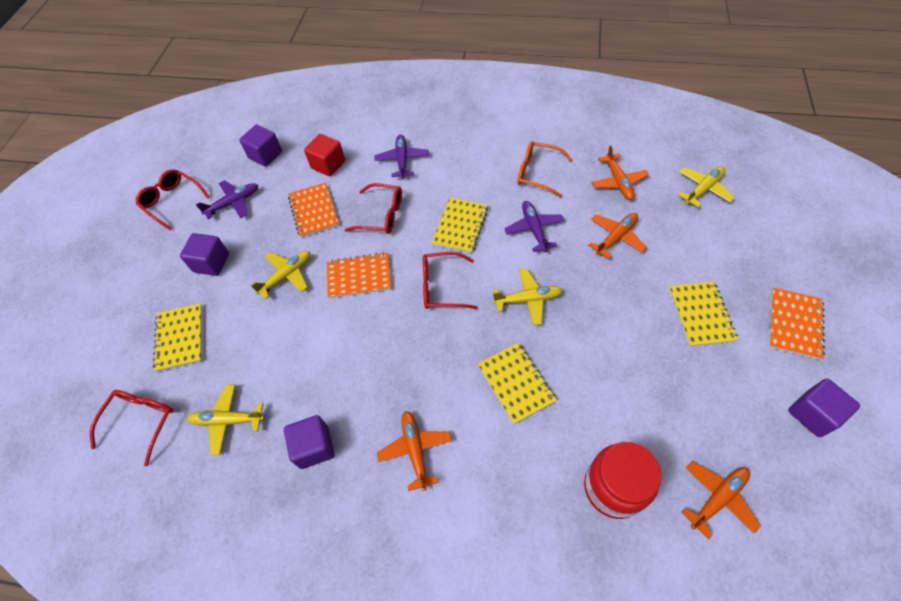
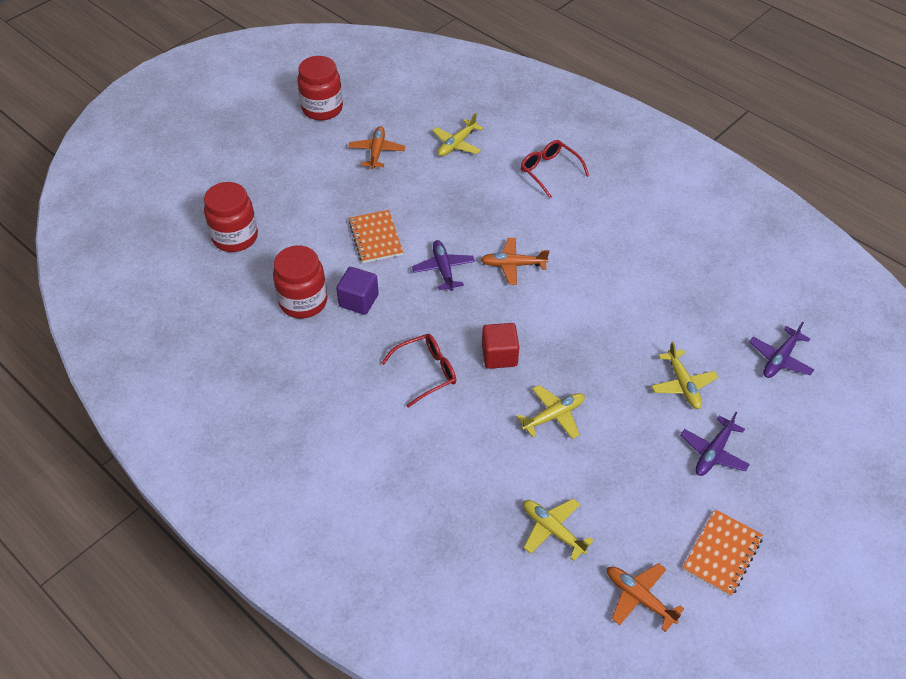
orange glasses: 1 -> 0
orange notebook: 3 -> 2
orange plane: 4 -> 3
purple cube: 4 -> 1
red glasses: 4 -> 2
red jar: 1 -> 3
yellow notebook: 4 -> 0

